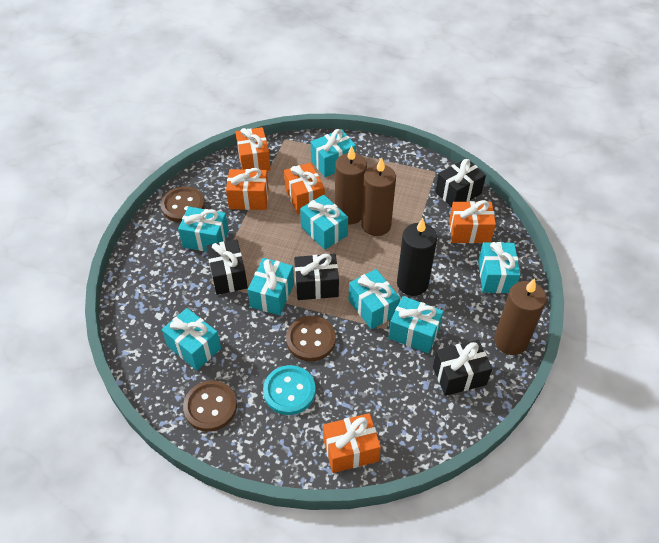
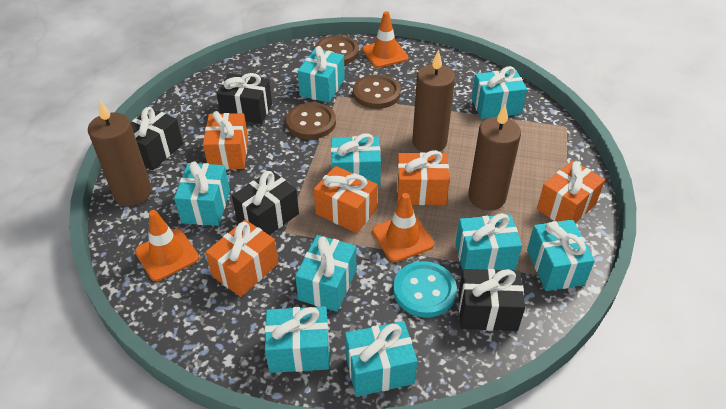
black candle: 1 -> 0
orange traffic cone: 0 -> 3
turquoise gift: 8 -> 9

